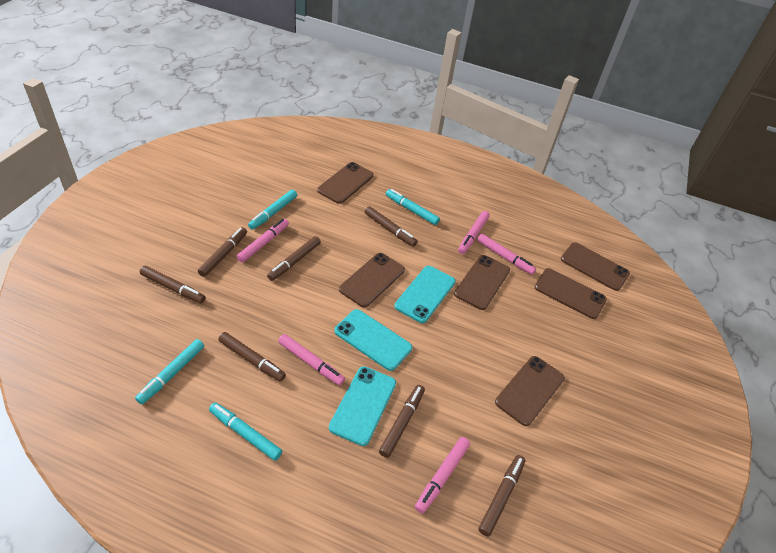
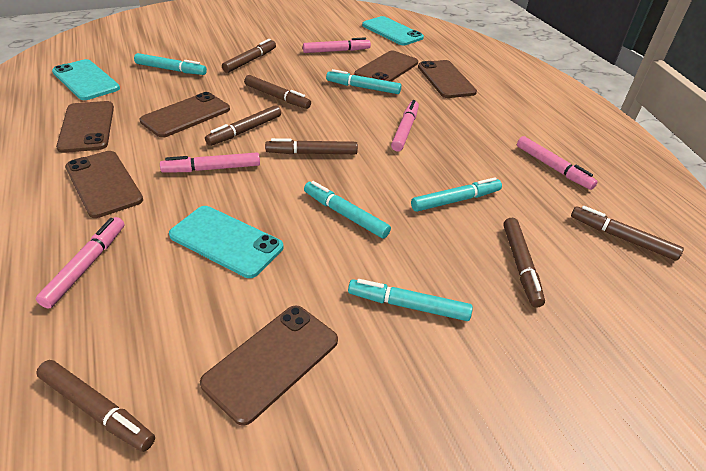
turquoise marker: 4 -> 5

